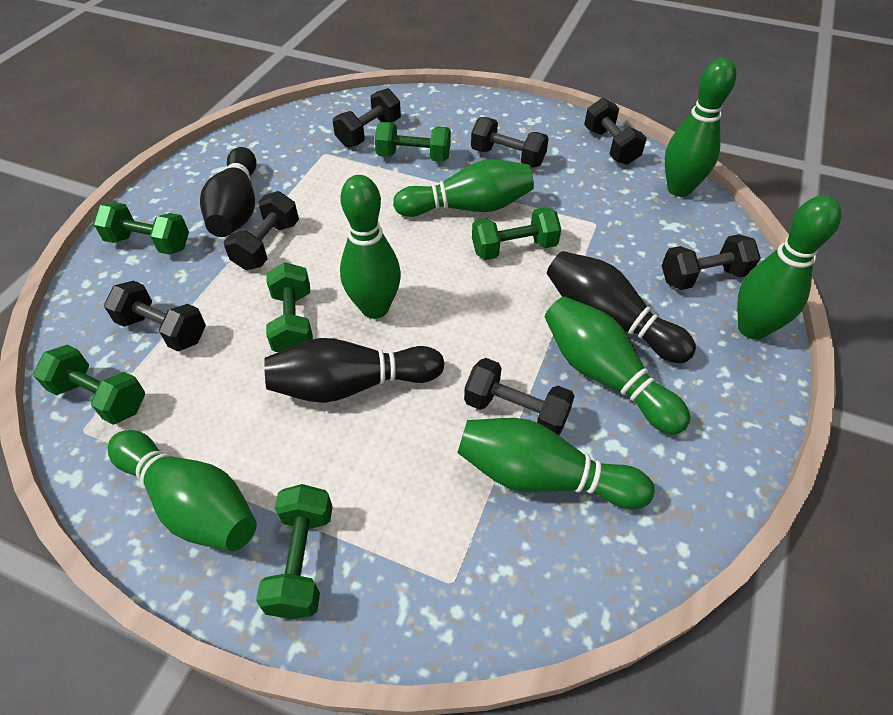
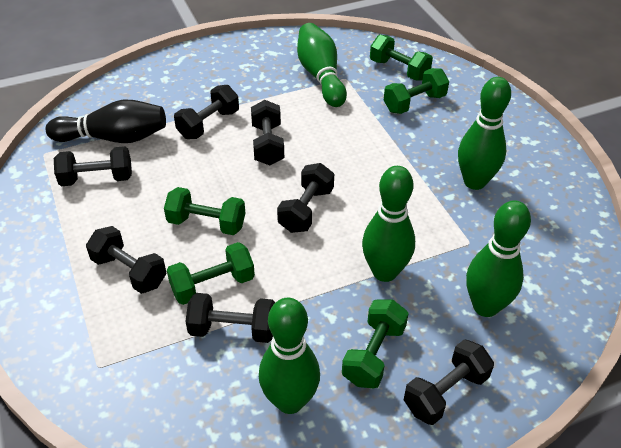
black bowling pin: 3 -> 1
green bowling pin: 7 -> 5
green dumbbell: 6 -> 5

